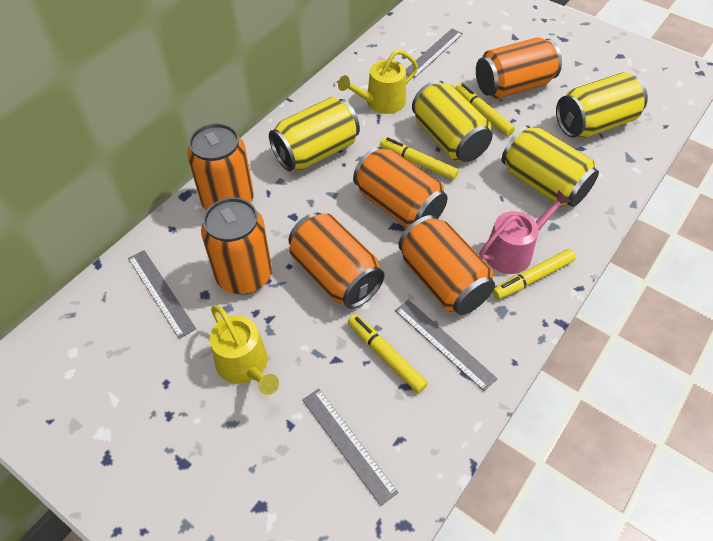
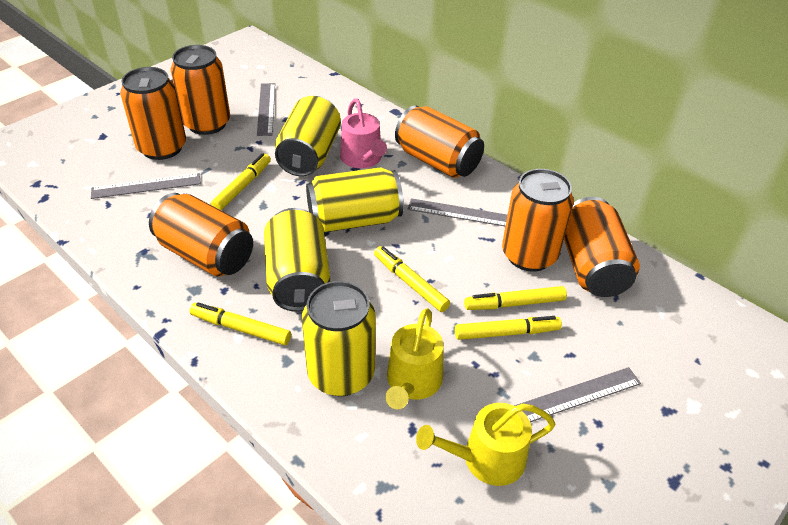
yellow marker: 4 -> 5

